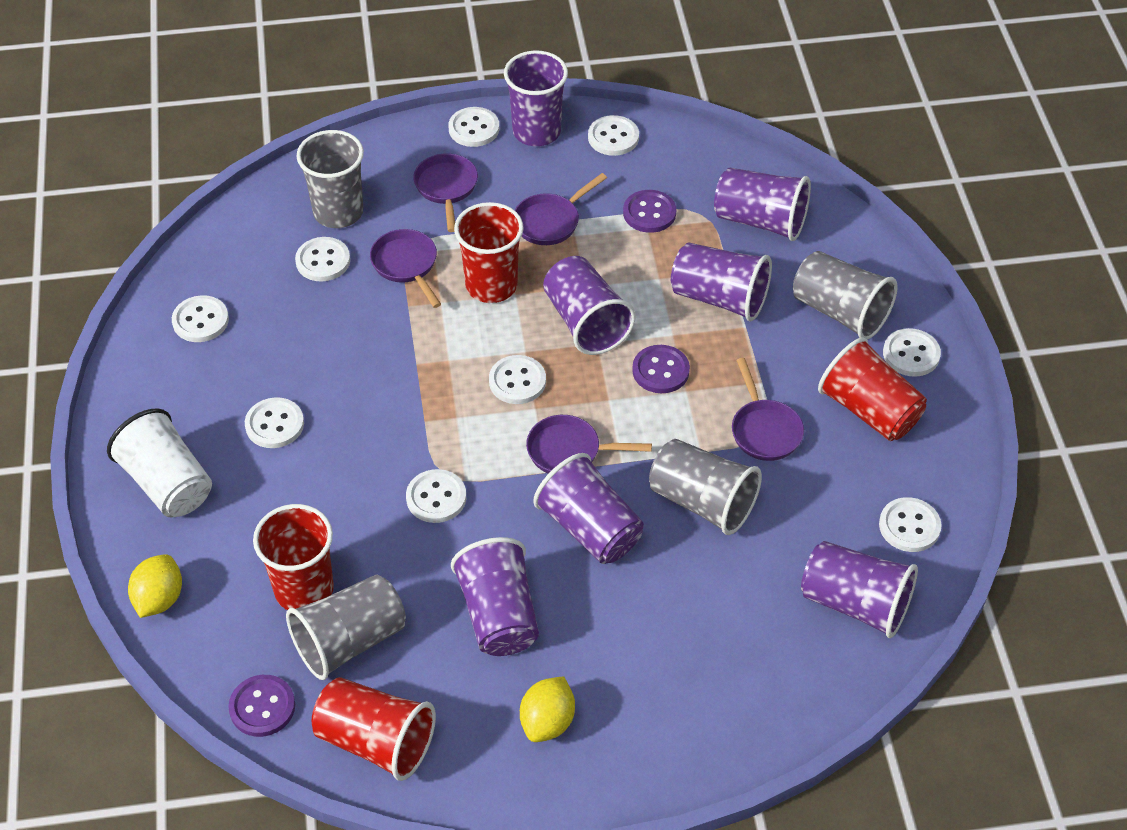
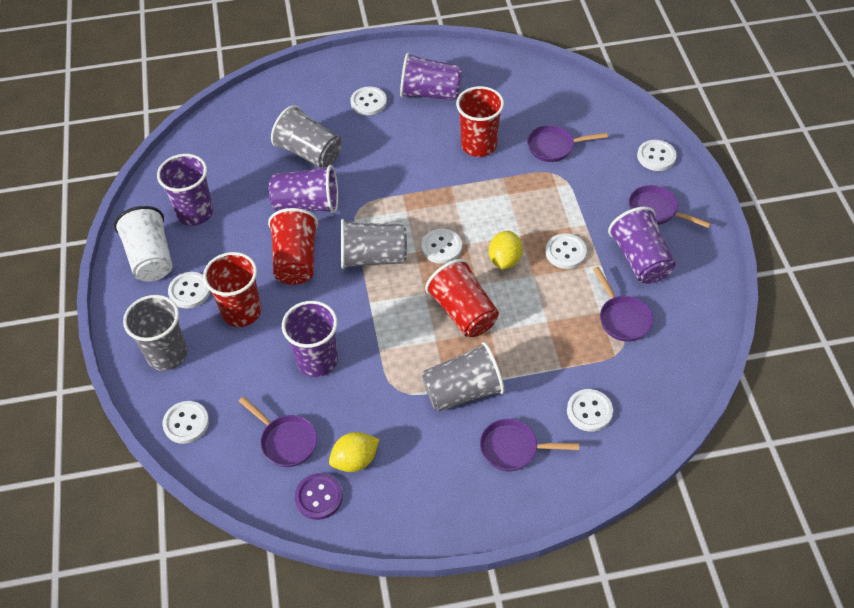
purple button: 3 -> 1
purple cup: 7 -> 5
white button: 9 -> 7

